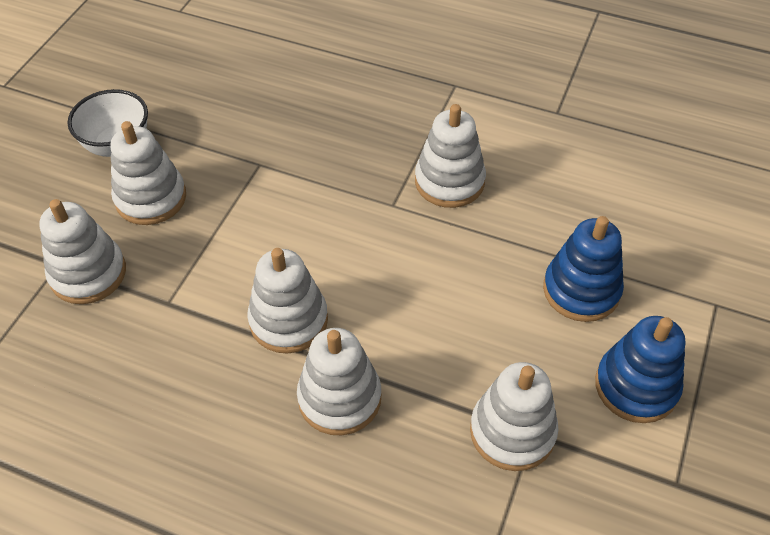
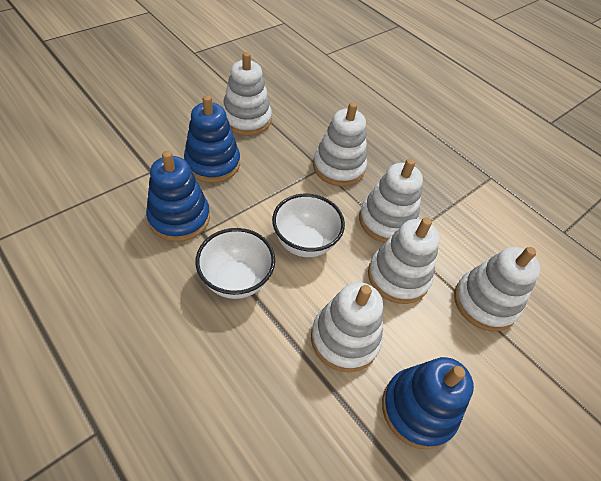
blue stacking toy: 2 -> 3
white bowl: 1 -> 2

